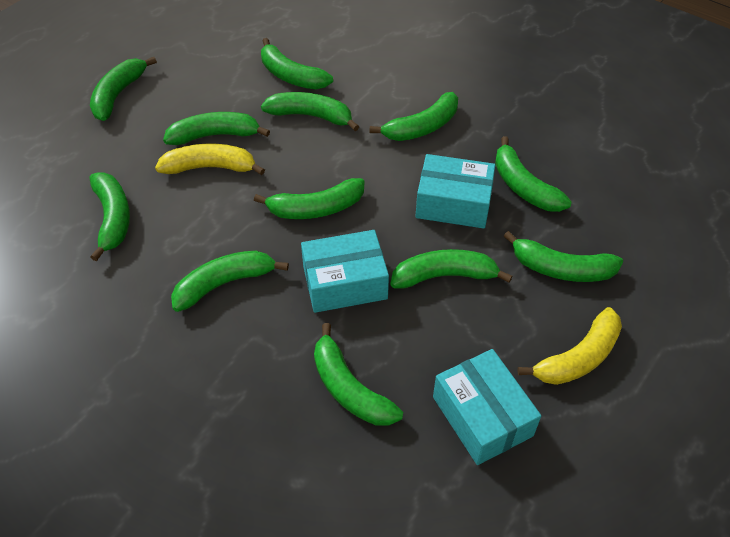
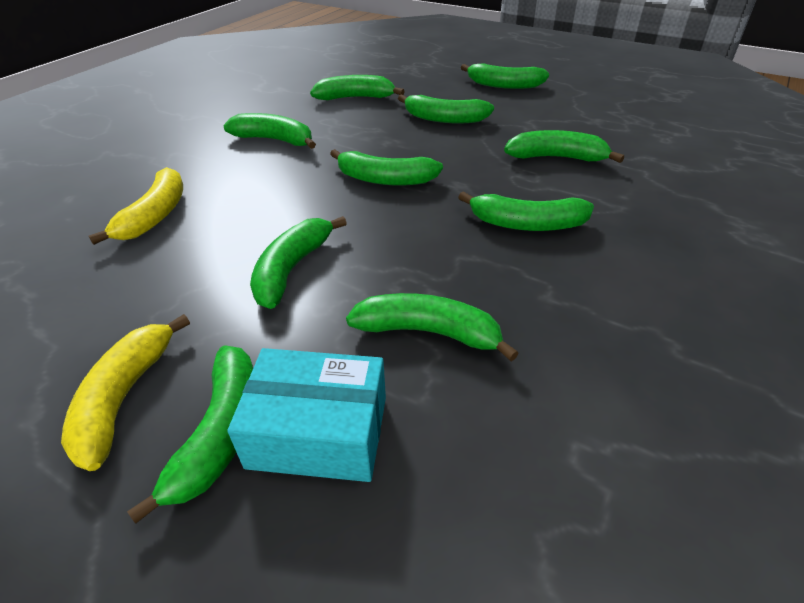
green banana: 12 -> 10
turquoise box: 3 -> 1

